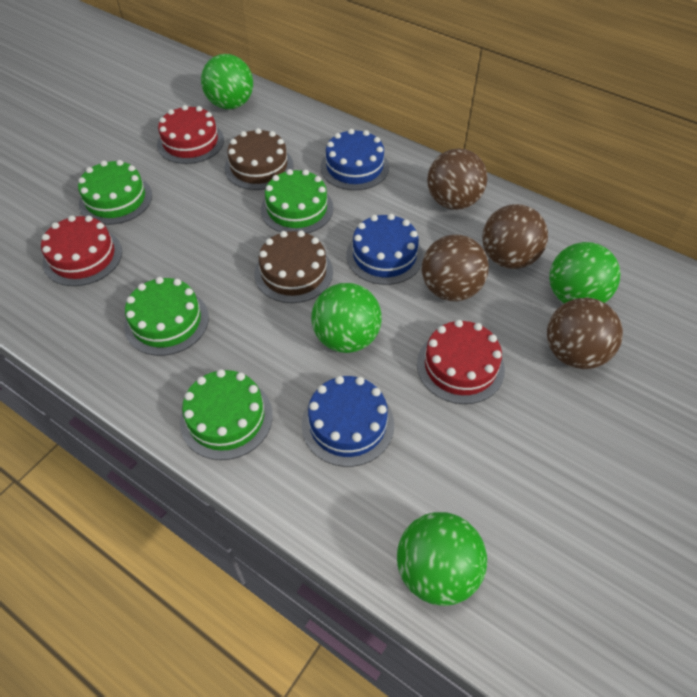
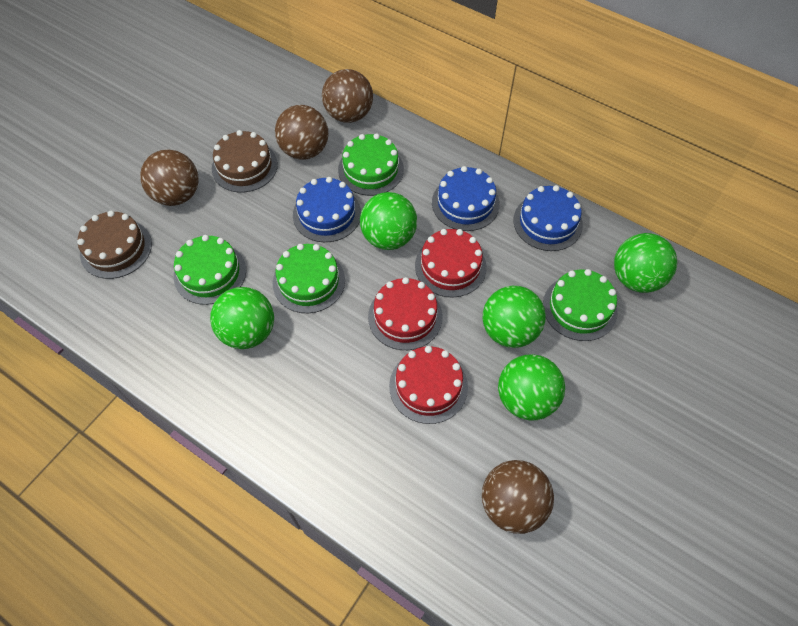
green ball: 4 -> 5

